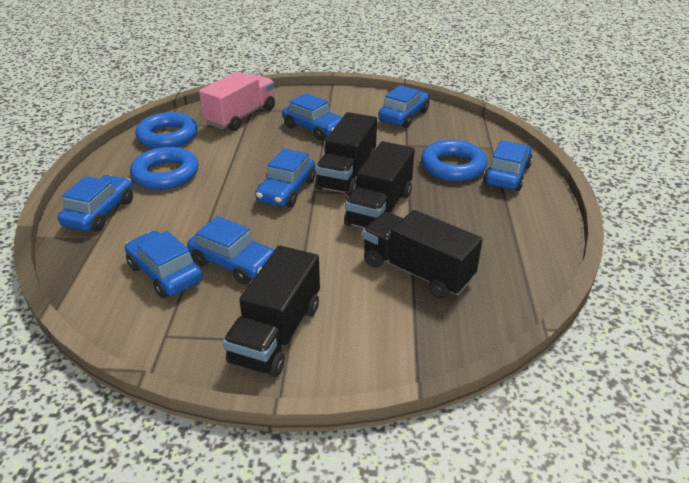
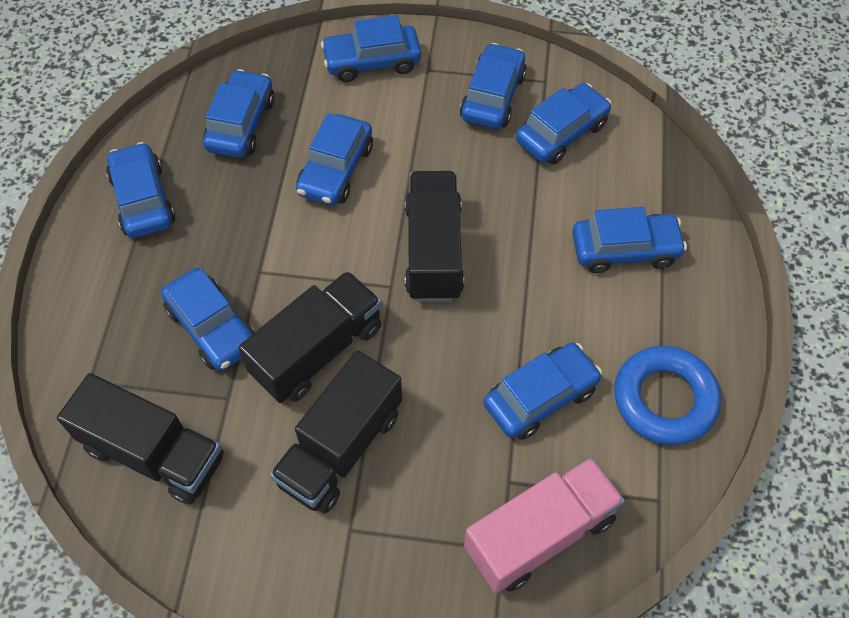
blue car: 7 -> 9
blue ring: 3 -> 1

